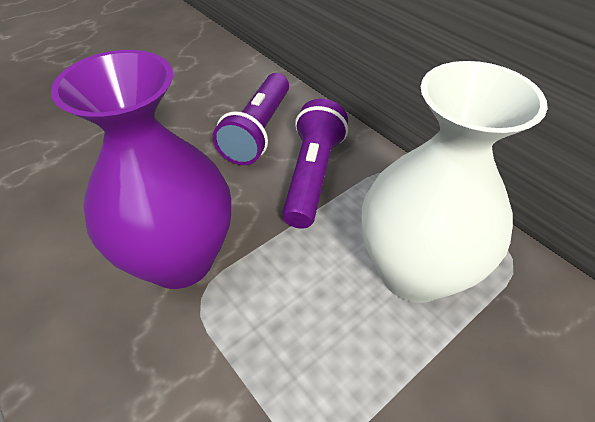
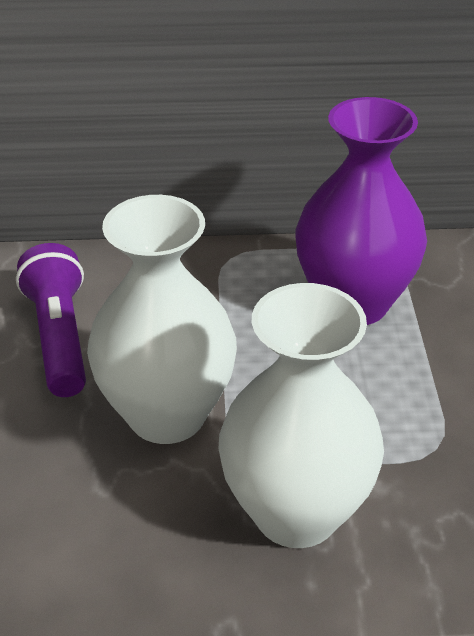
purple flashlight: 2 -> 1
white vase: 1 -> 2

